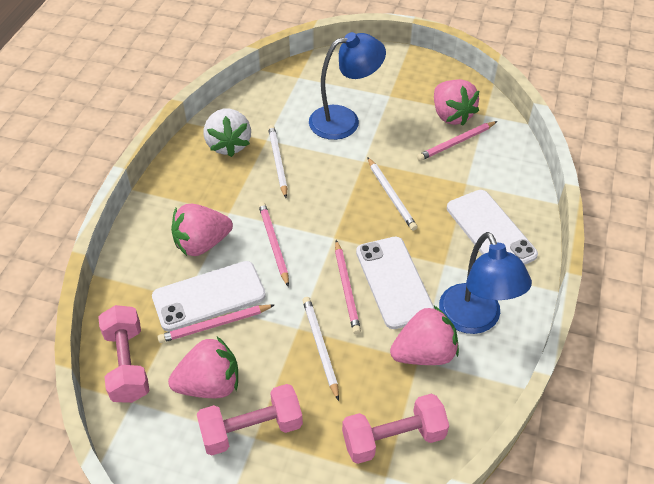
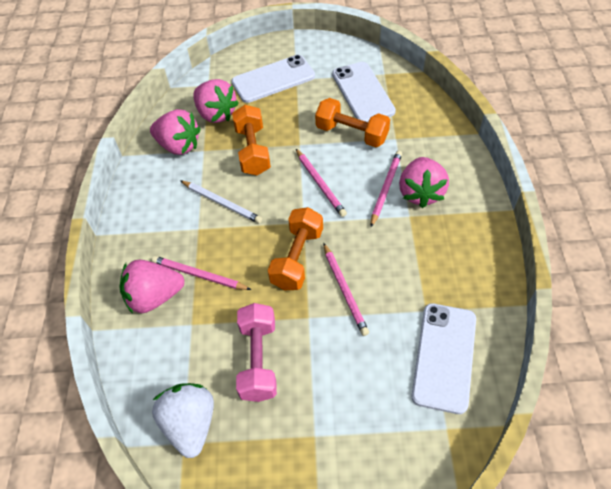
blue lamp: 2 -> 0
orange dumbbell: 0 -> 3
pink dumbbell: 3 -> 1
white pencil: 3 -> 1

